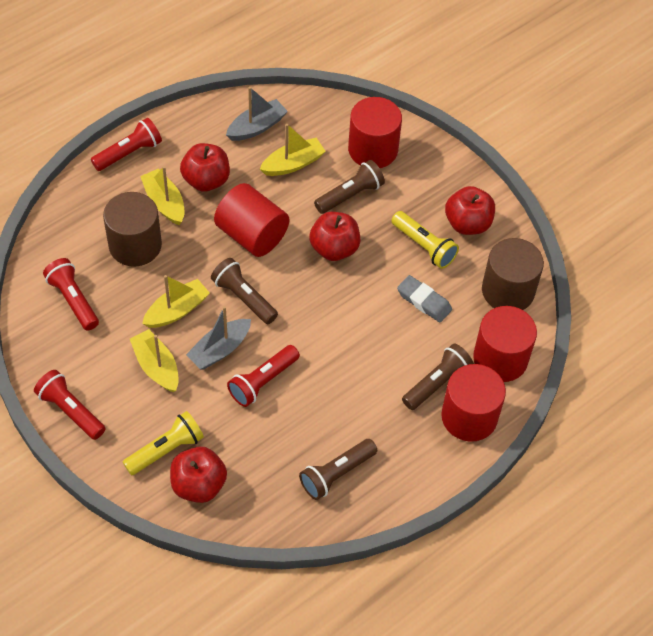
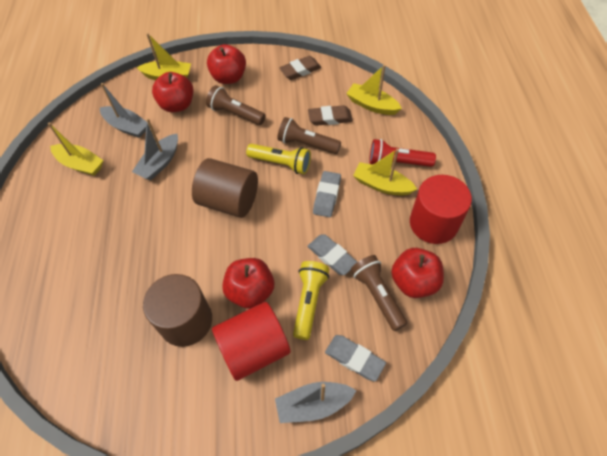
brown eraser: 0 -> 2
brown flashlight: 4 -> 3
grey boat: 2 -> 3
grey eraser: 1 -> 3
red cylinder: 4 -> 2
red flashlight: 4 -> 1

